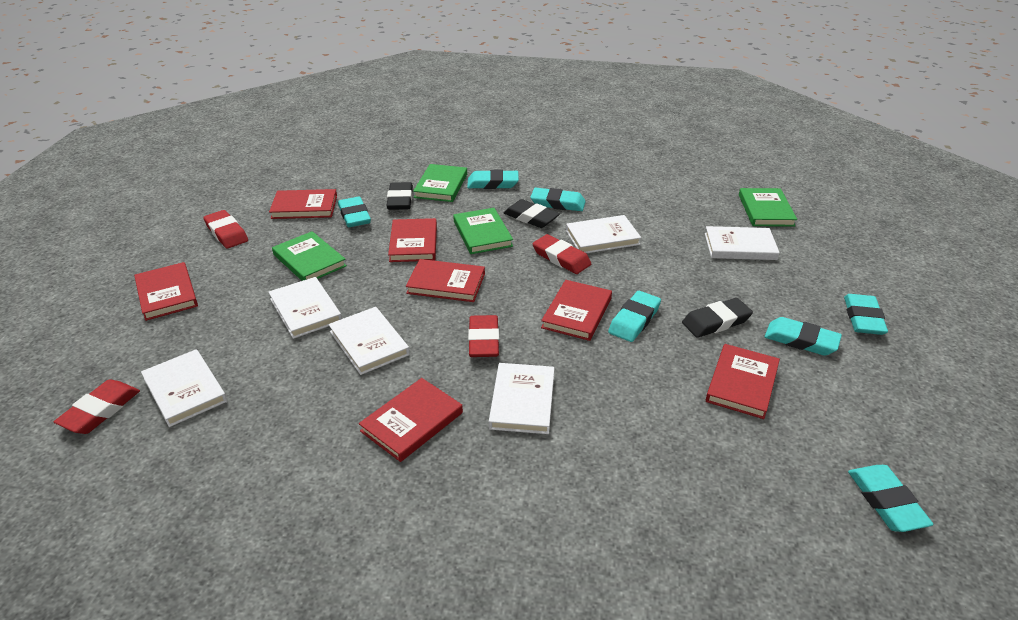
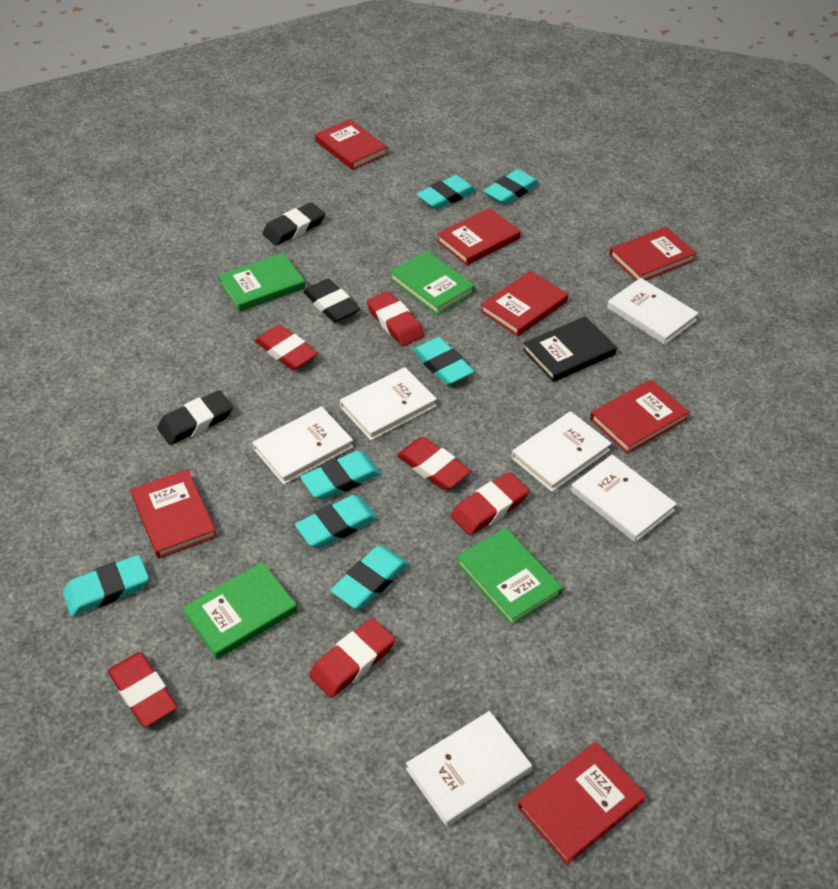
black book: 0 -> 1
red eraser: 4 -> 6

